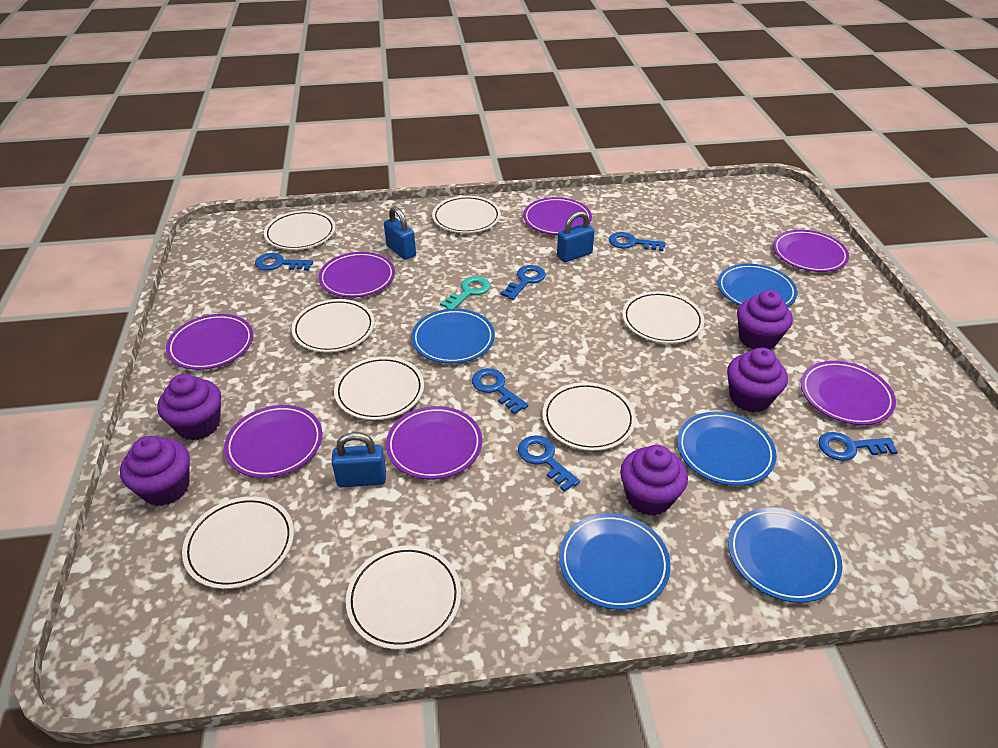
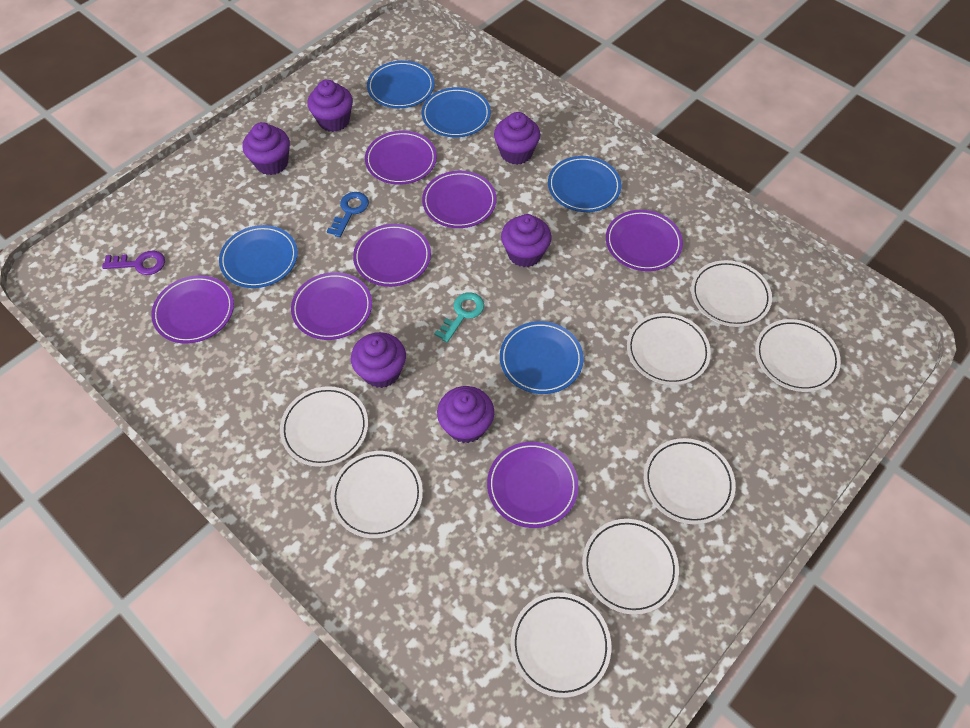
blue key: 6 -> 1
blue padlock: 3 -> 0
purple cupcake: 5 -> 6
purple key: 0 -> 1

